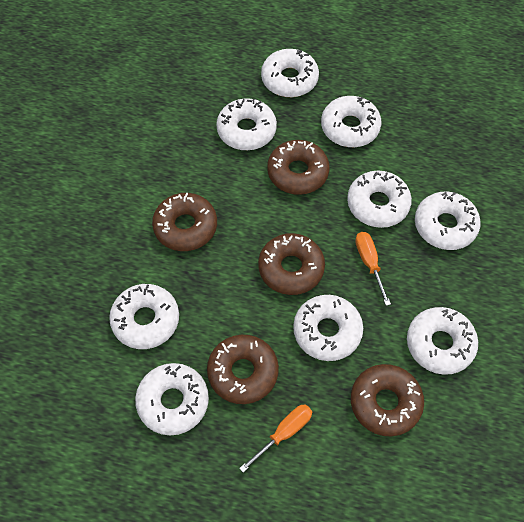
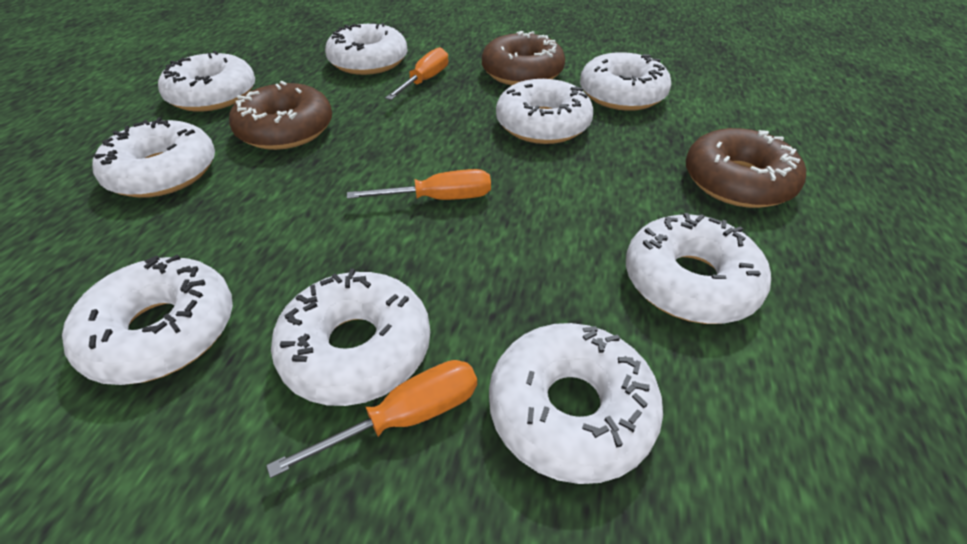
brown donut: 5 -> 3
orange screwdriver: 2 -> 3

